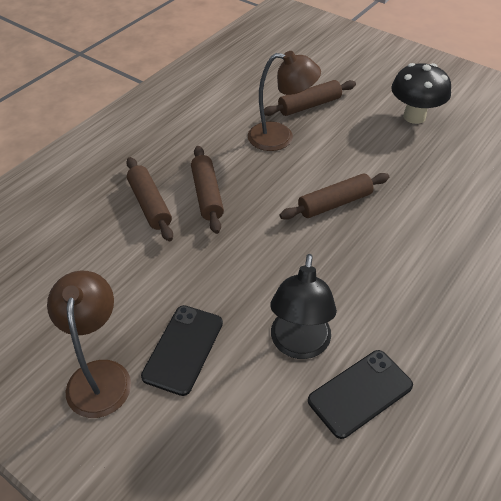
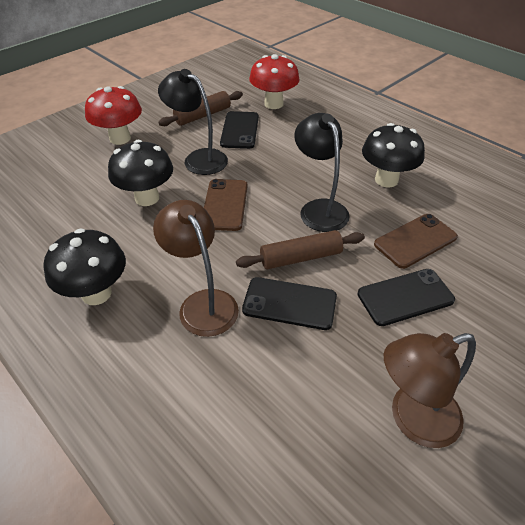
black lamp: 1 -> 2
black mushroom: 1 -> 3
black phone: 2 -> 3
brown phone: 0 -> 2
brown rolling pin: 4 -> 2
red mushroom: 0 -> 2

